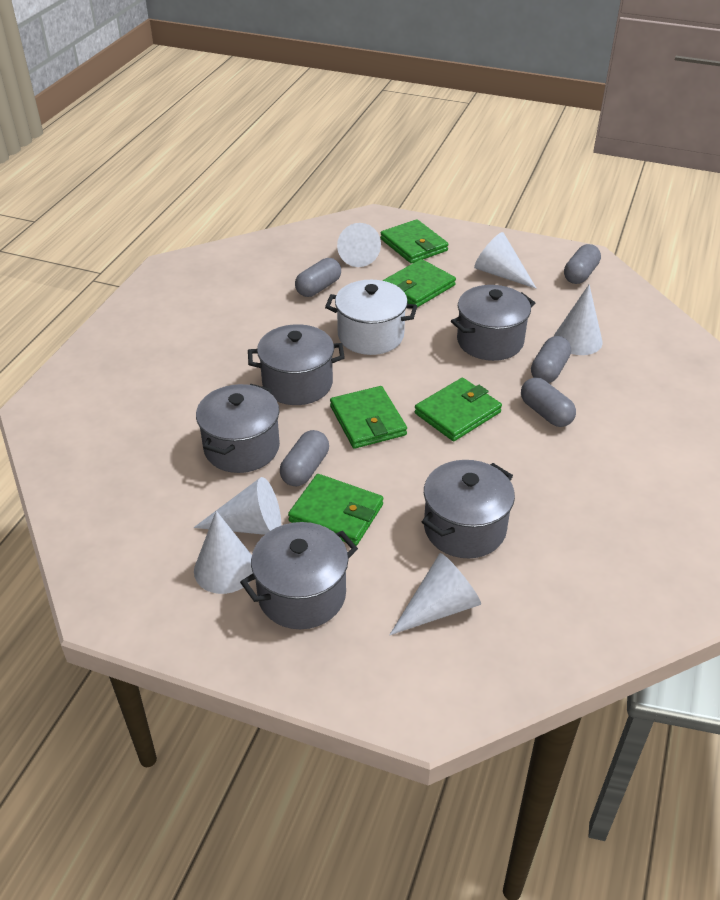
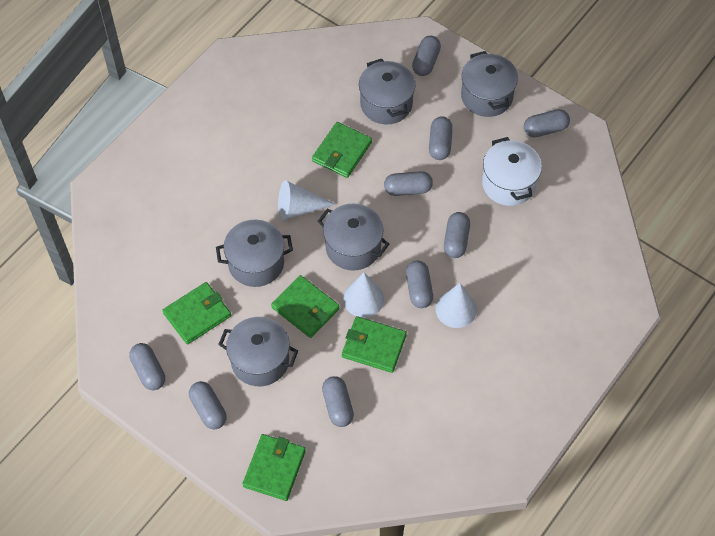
grey capsule: 5 -> 9
white cone: 6 -> 3

